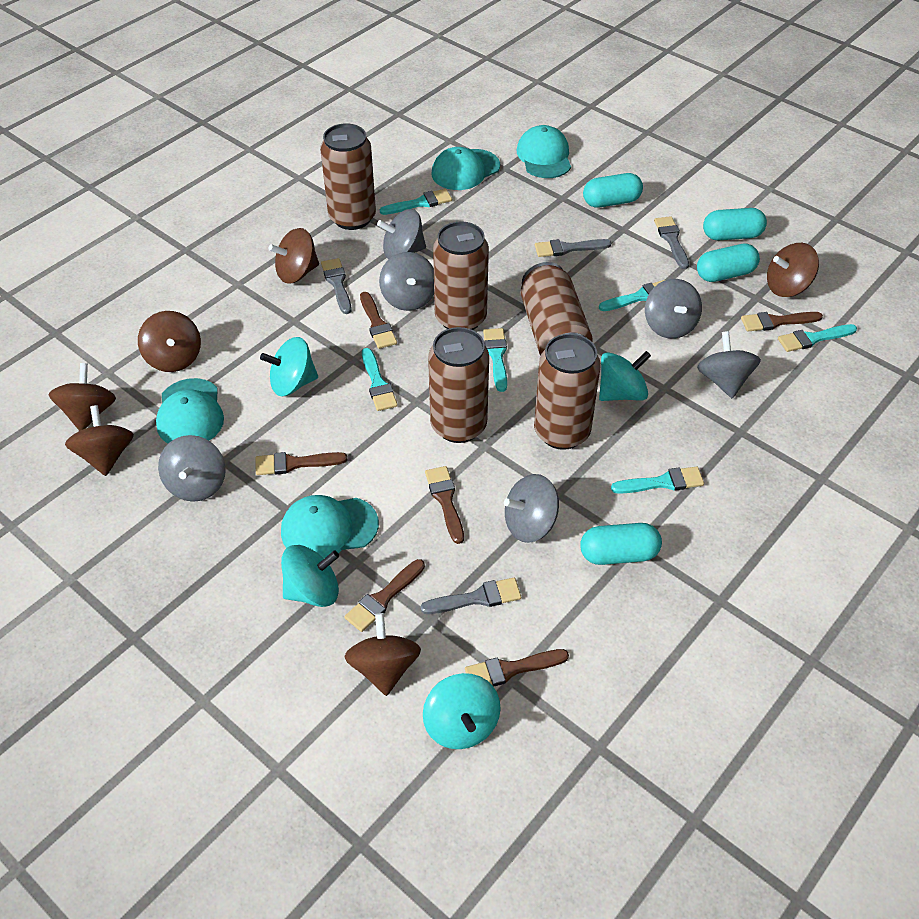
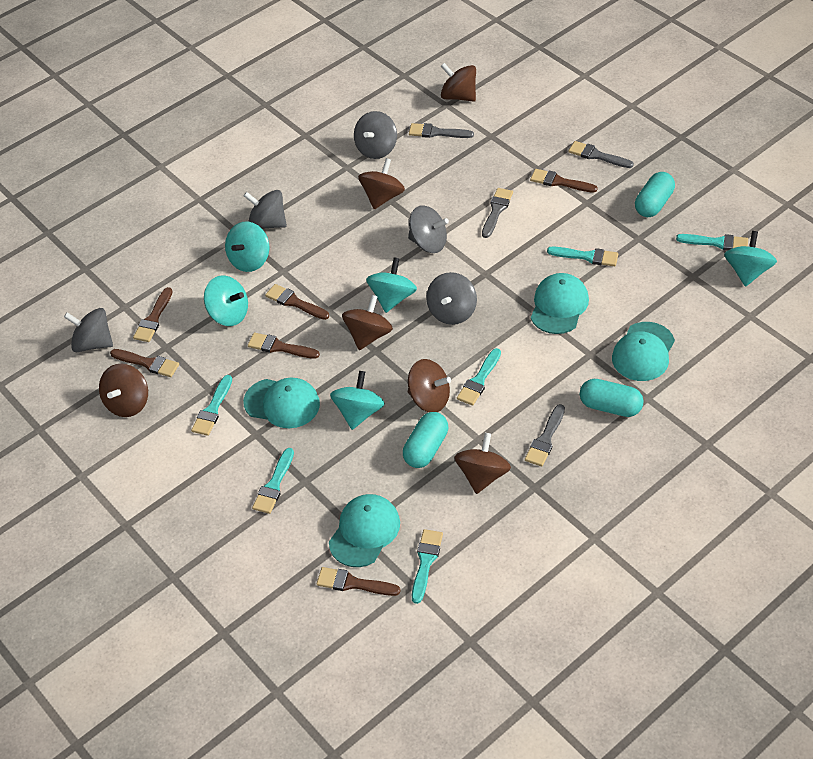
brown can: 5 -> 0
grey spinning top: 6 -> 5
turquoise capsule: 4 -> 3
turquoise spinning top: 4 -> 5

